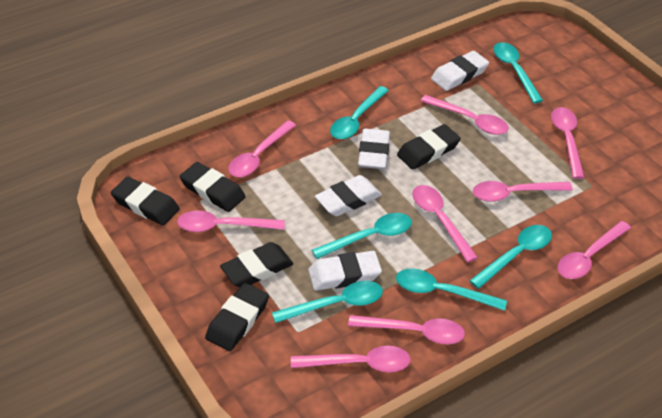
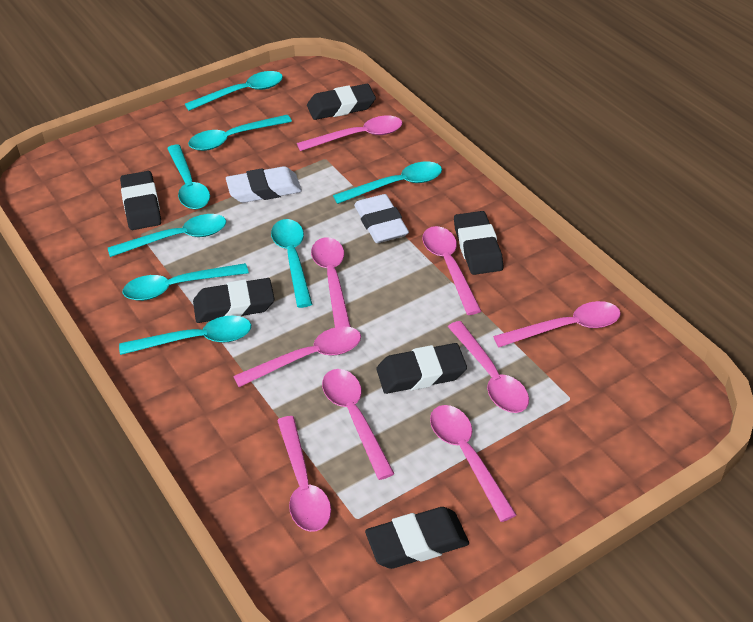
black eraser: 5 -> 6
turquoise spoon: 6 -> 8
white eraser: 4 -> 2

